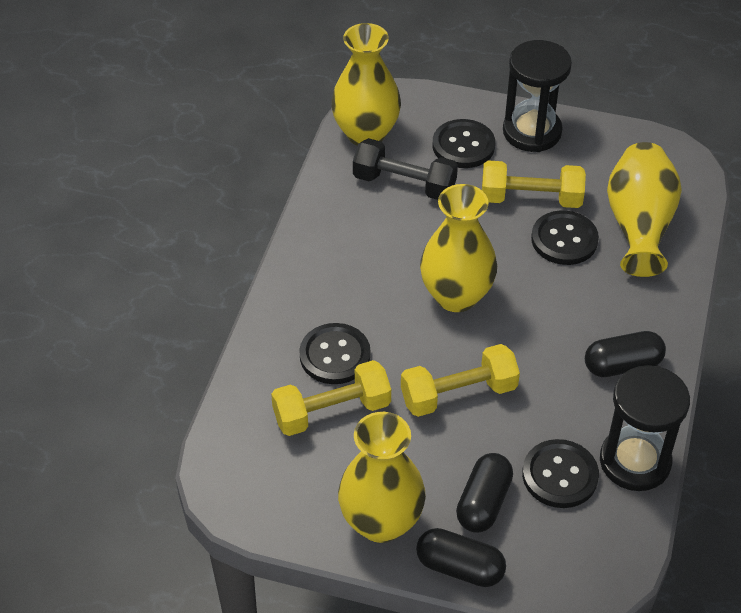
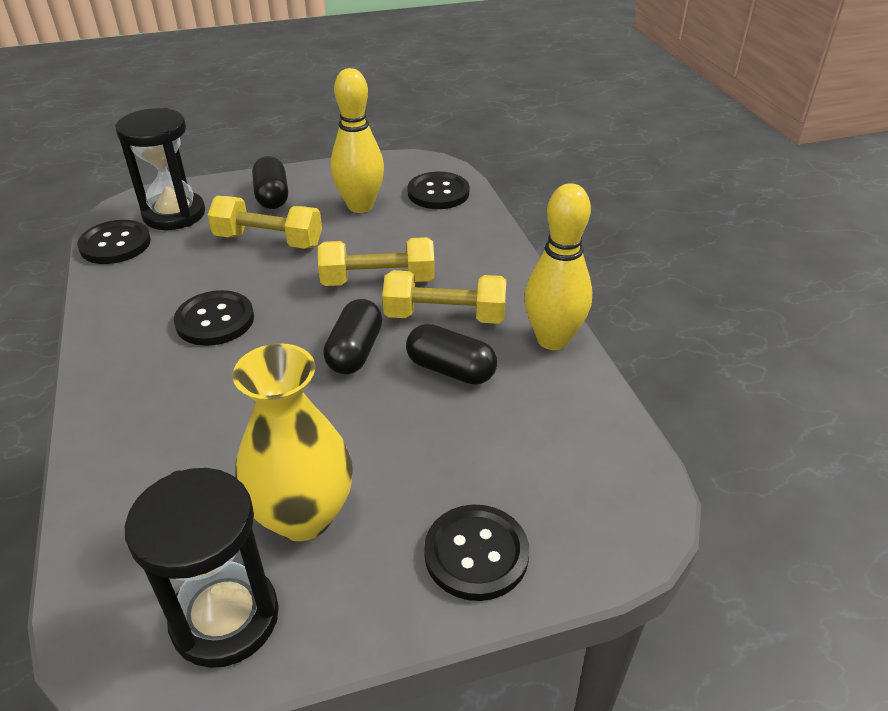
black dumbbell: 1 -> 0
yellow bowling pin: 0 -> 2
yellow vase: 4 -> 1

